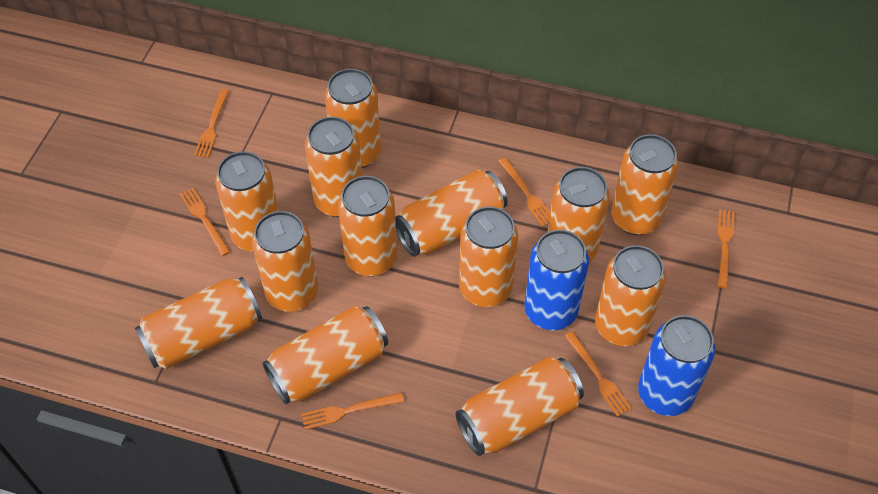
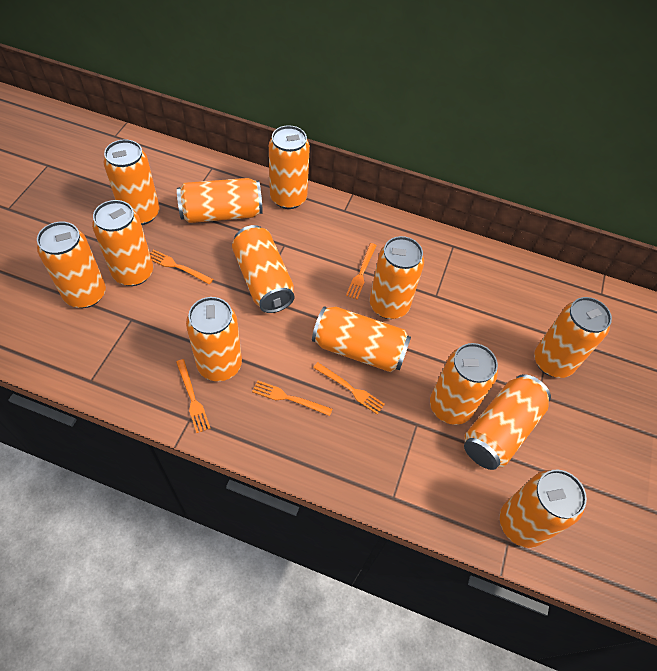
blue can: 2 -> 0
orange fork: 6 -> 5

